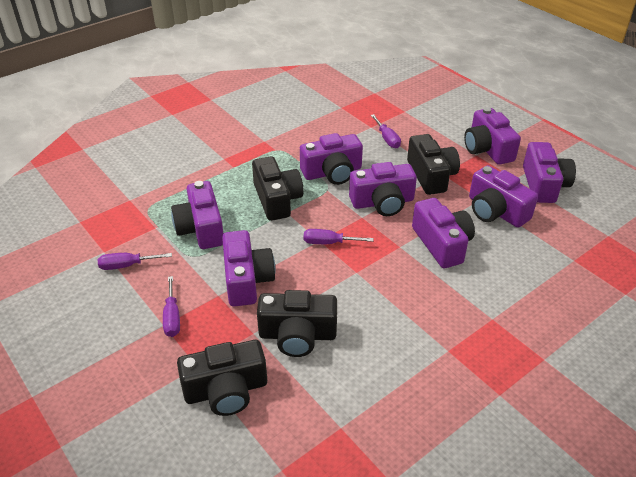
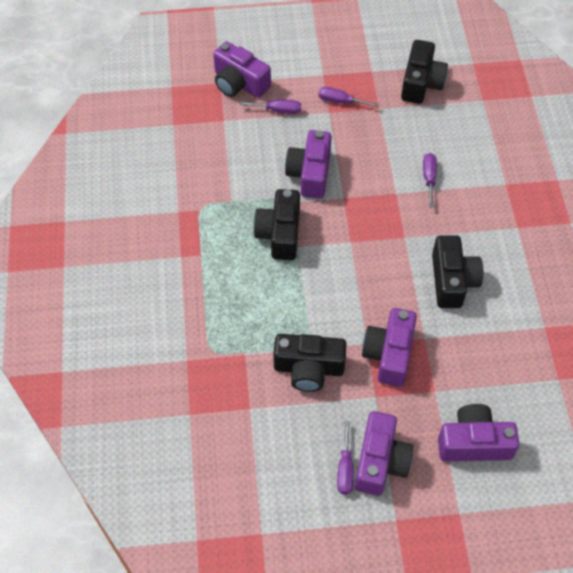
purple camera: 8 -> 5

